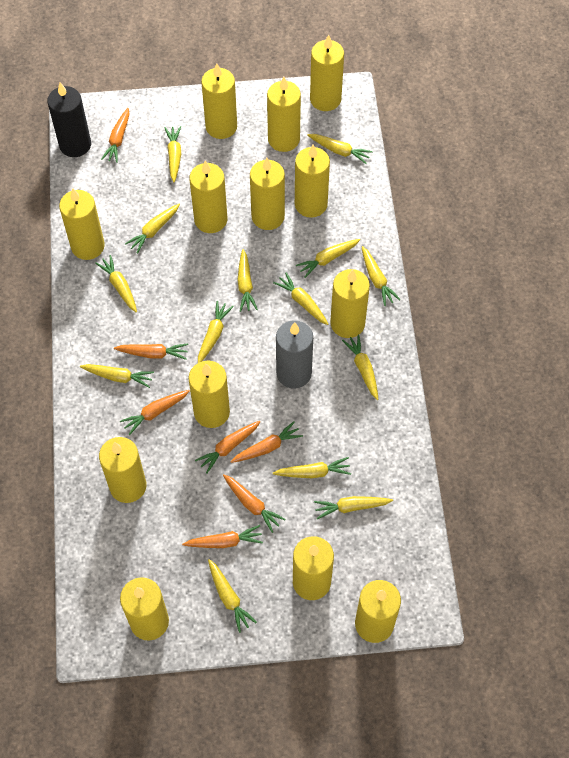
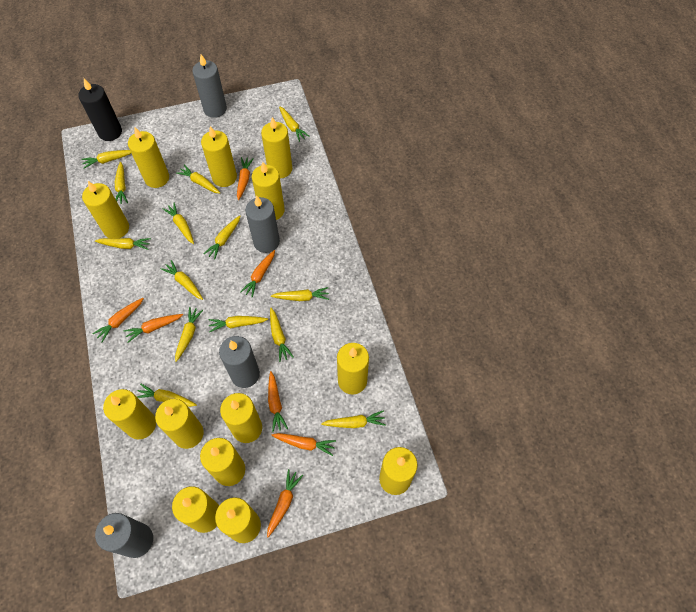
grey candle: 1 -> 4

